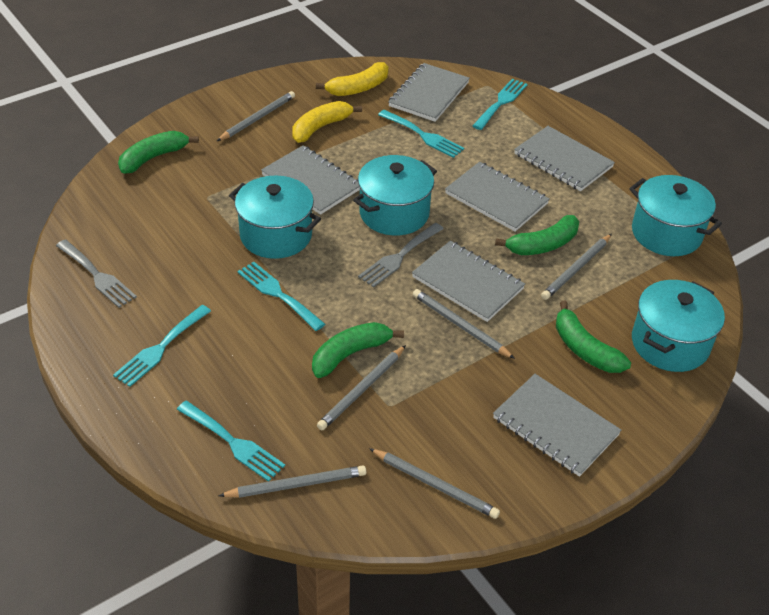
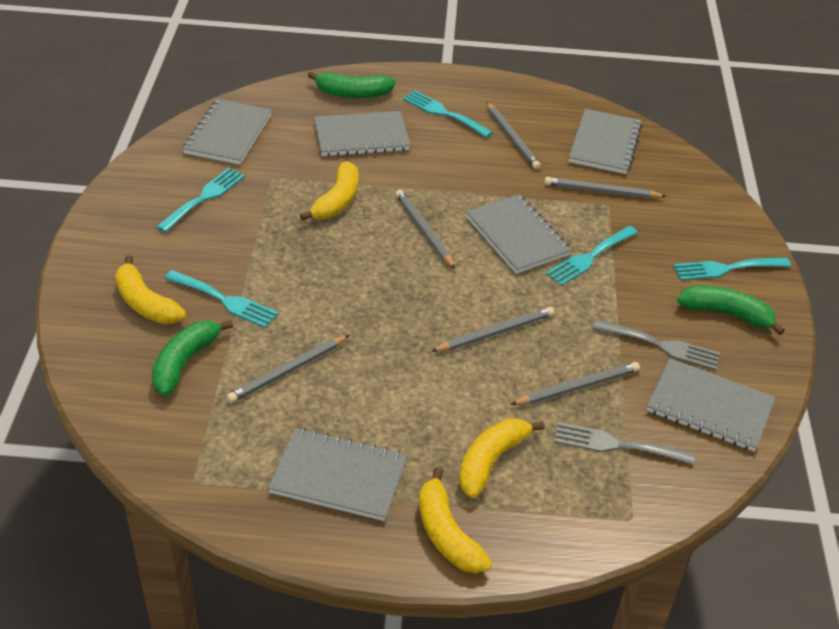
green banana: 4 -> 3
turquoise pot: 4 -> 0
yellow banana: 2 -> 4

